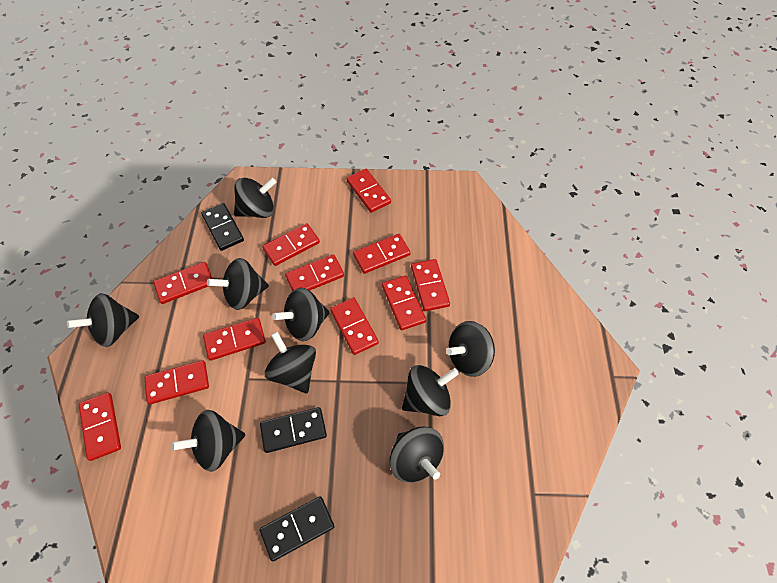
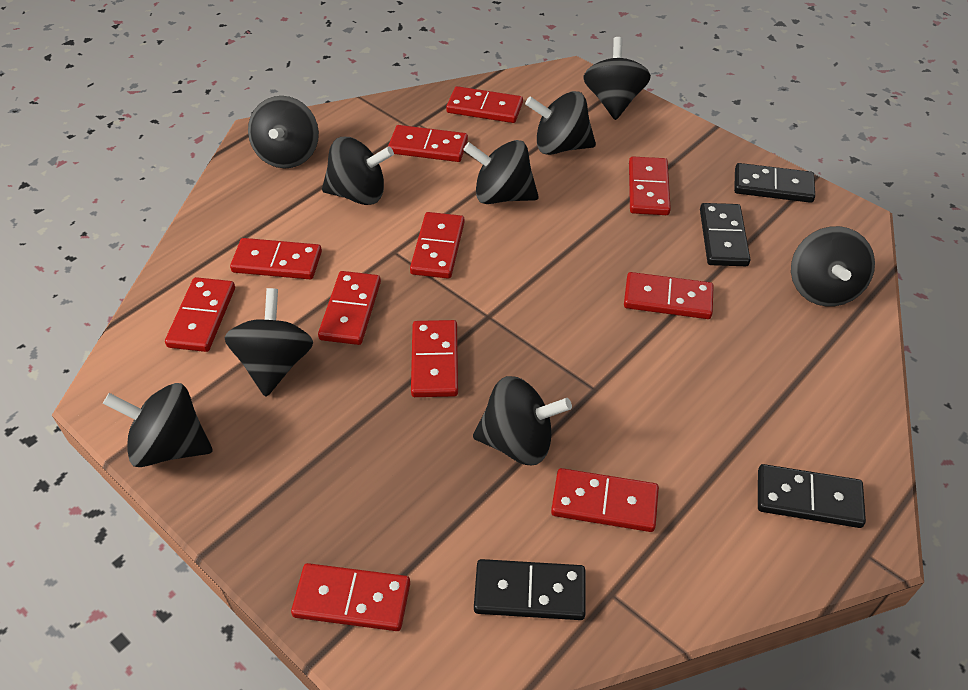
black domino: 3 -> 4

